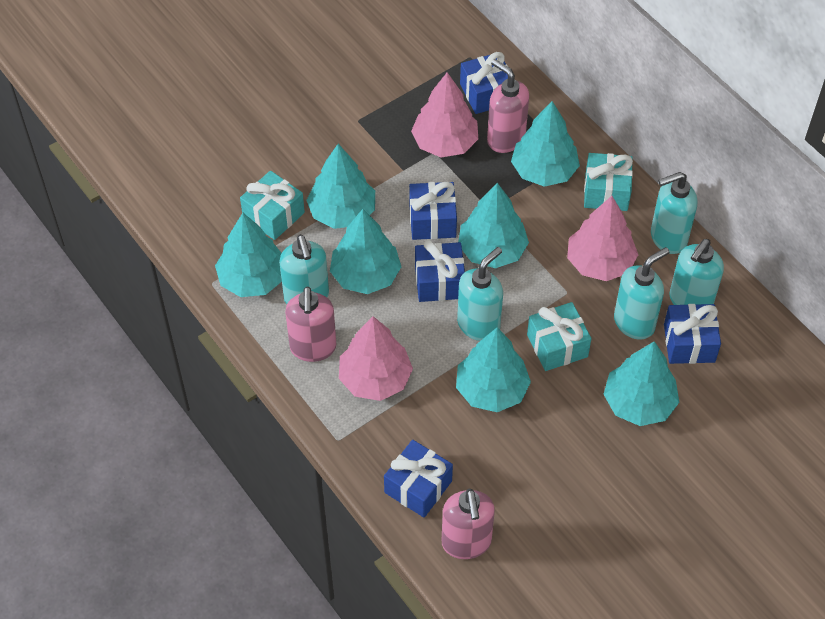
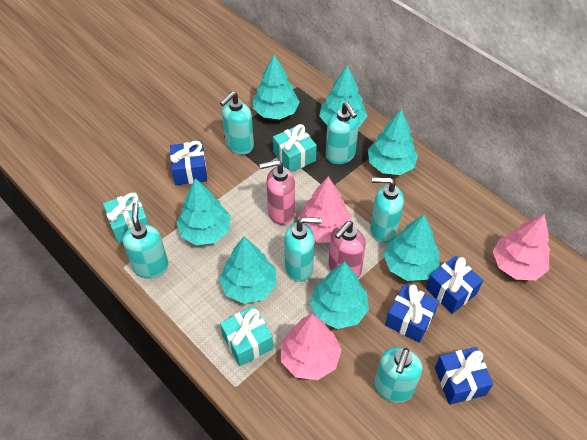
blue gift: 5 -> 4
pink soap dispenser: 3 -> 2
turquoise soap dispenser: 5 -> 6

